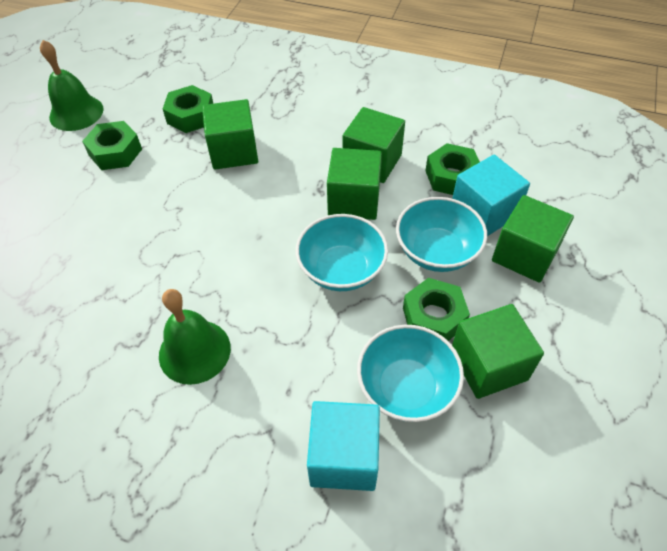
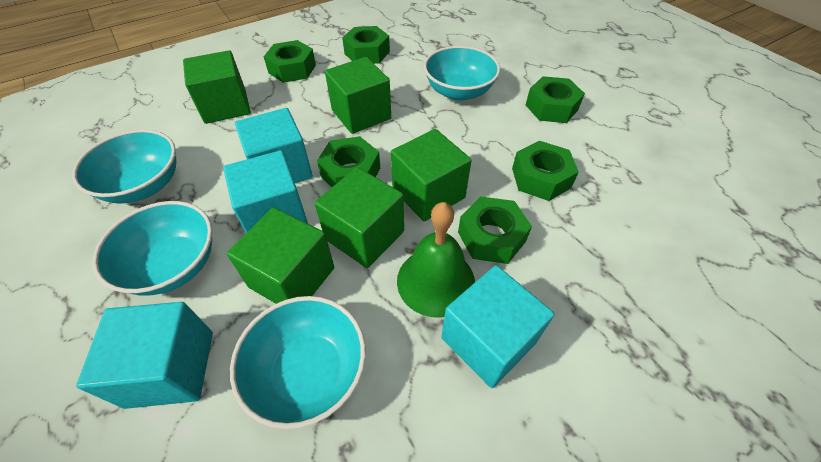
green bell: 2 -> 1
green nut: 4 -> 6
turquoise bowl: 3 -> 4
turquoise cube: 2 -> 4

